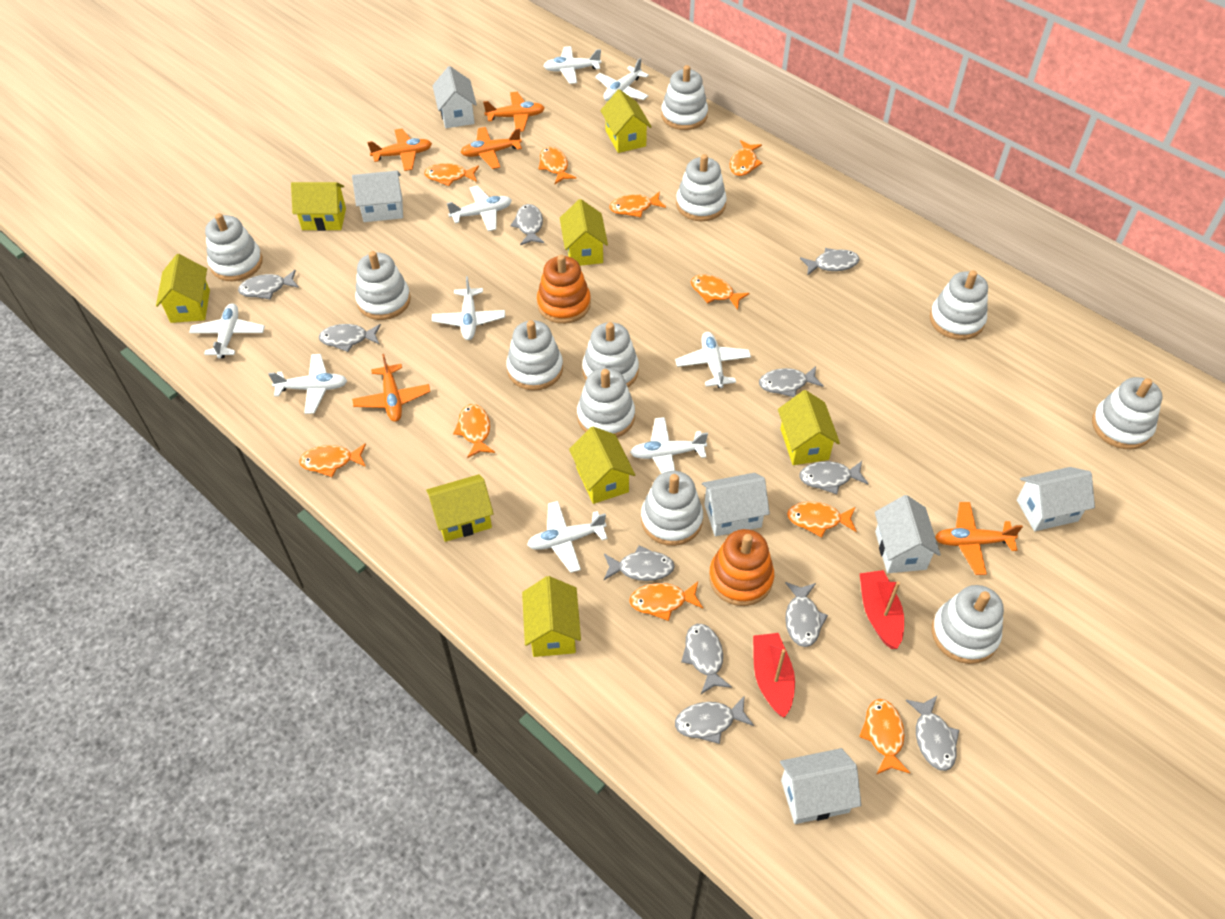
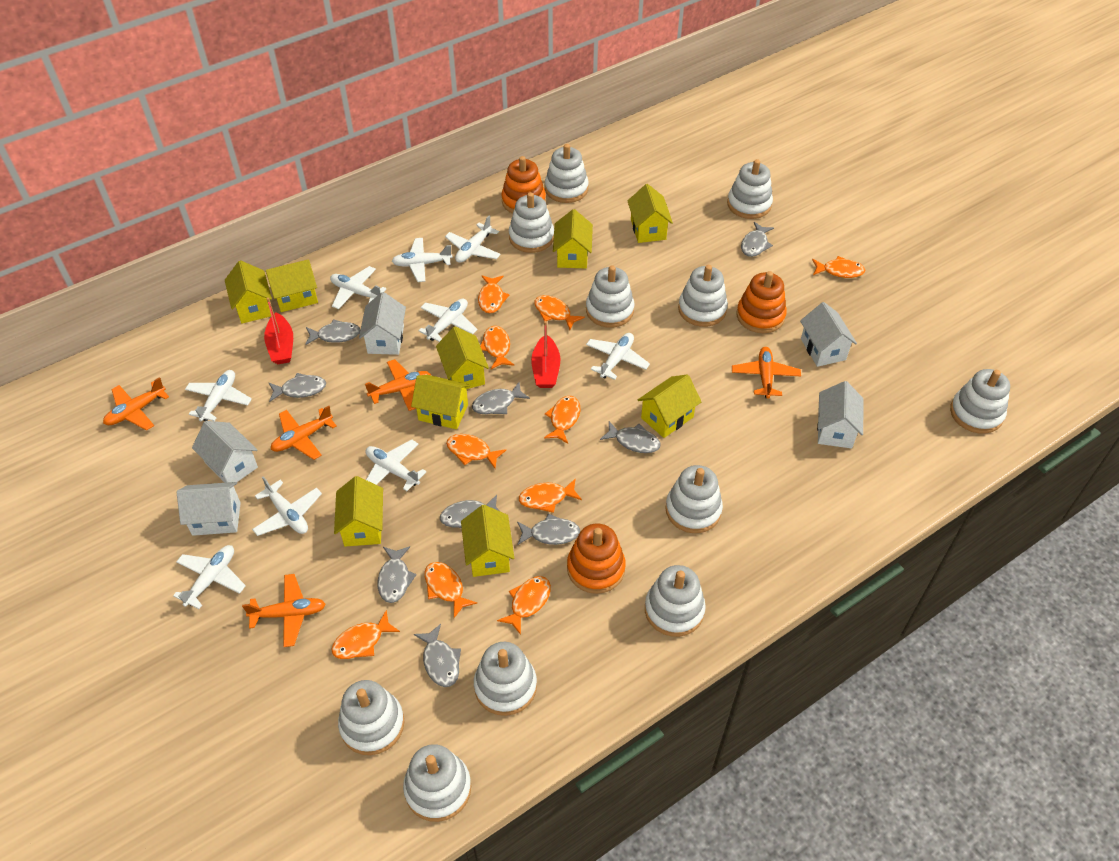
grey fish: 11 -> 9
orange stacking toy: 2 -> 3
white house: 6 -> 5
yellow house: 8 -> 9

